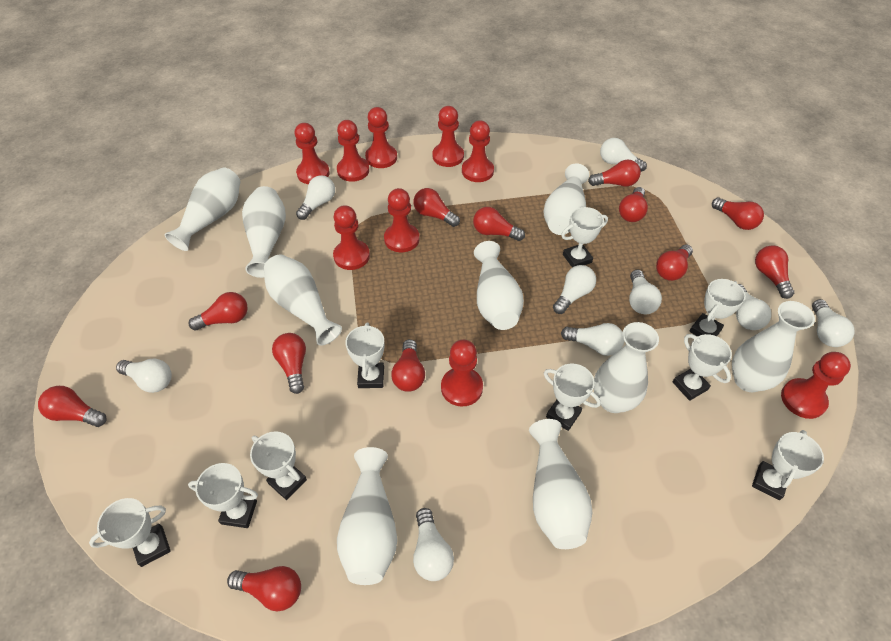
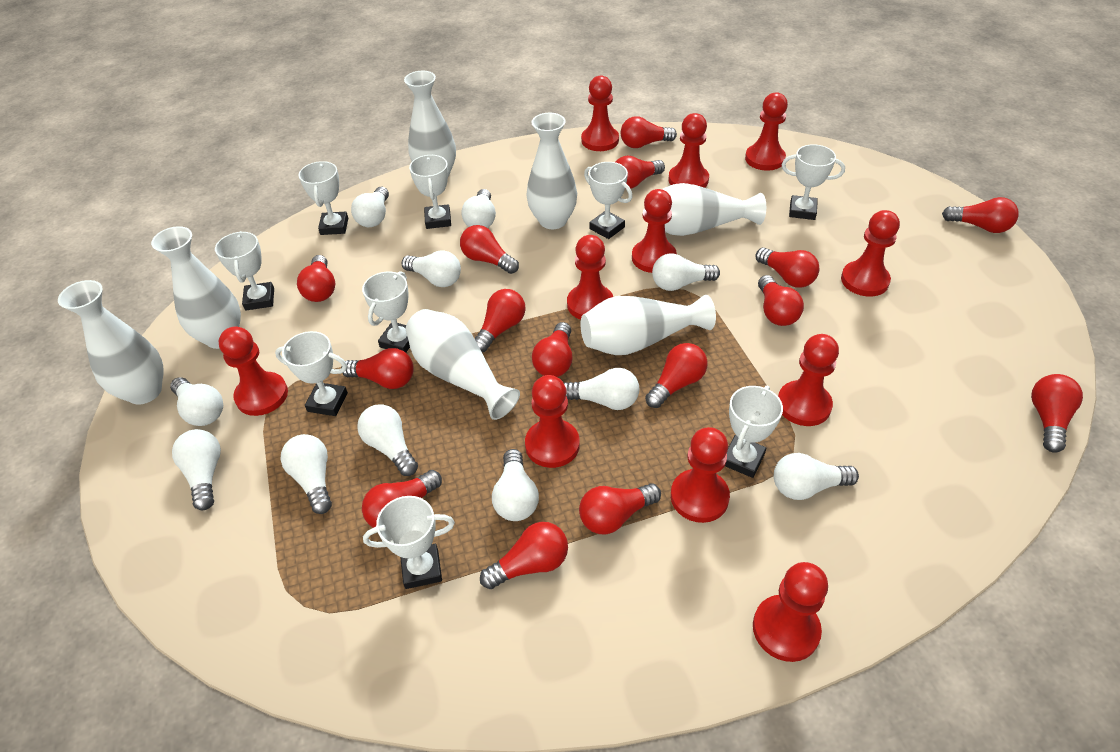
red light bulb: 12 -> 15
red pawn: 9 -> 11
white light bulb: 9 -> 11
white vase: 9 -> 7

